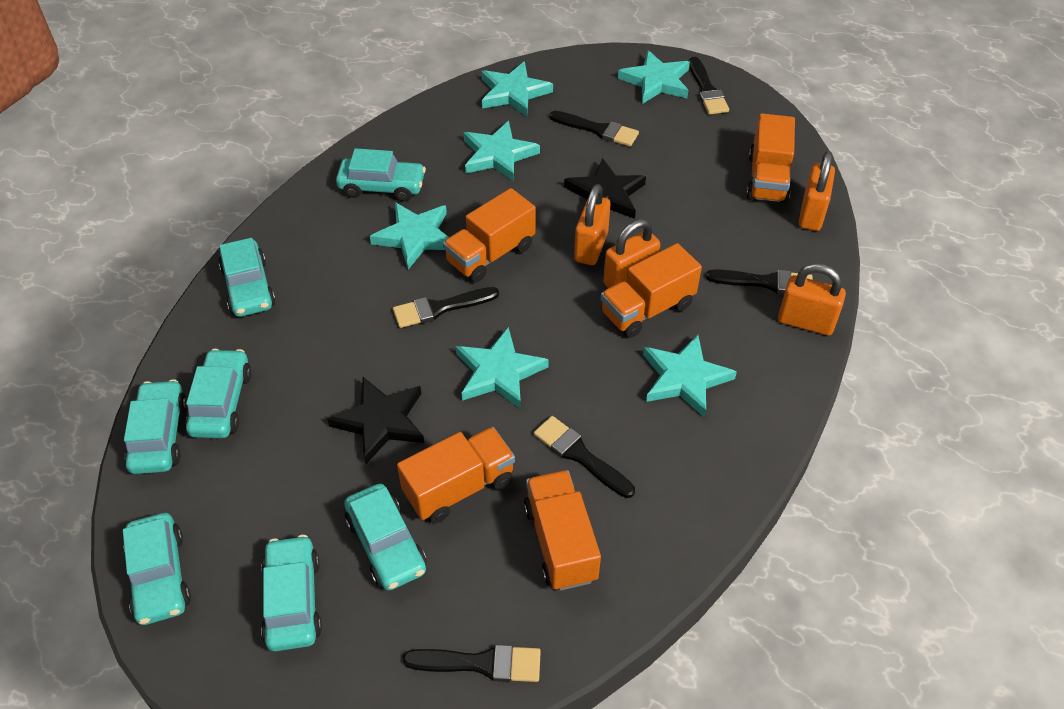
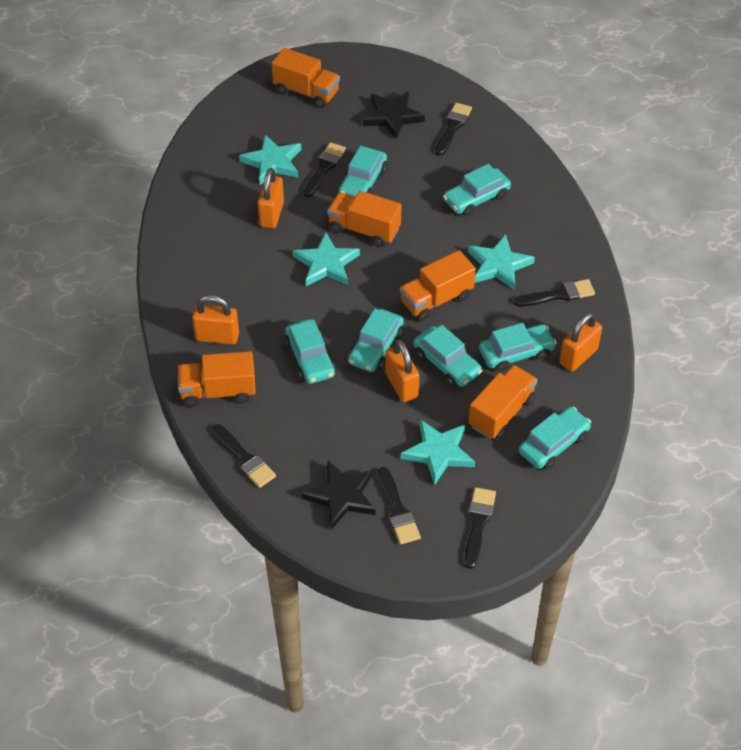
turquoise star: 6 -> 4

